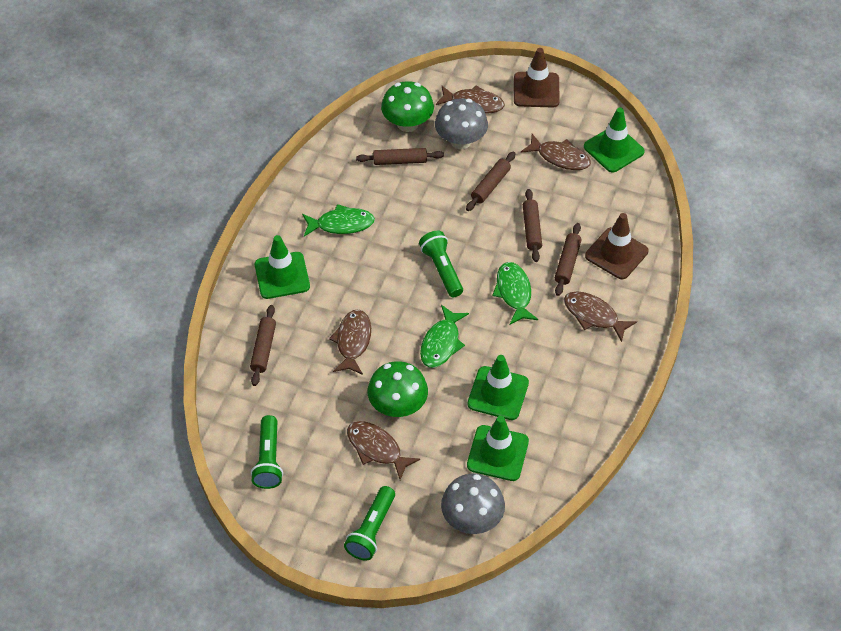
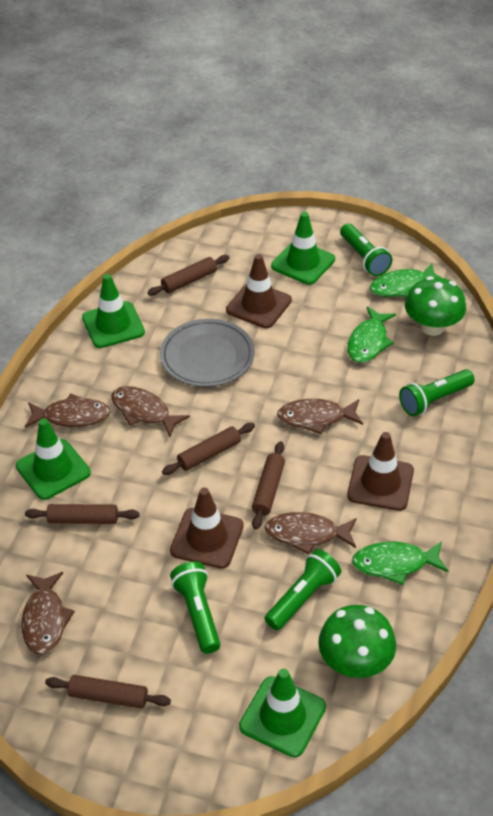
brown traffic cone: 2 -> 3
green flashlight: 3 -> 4
grey mushroom: 2 -> 0
grey plate: 0 -> 1

